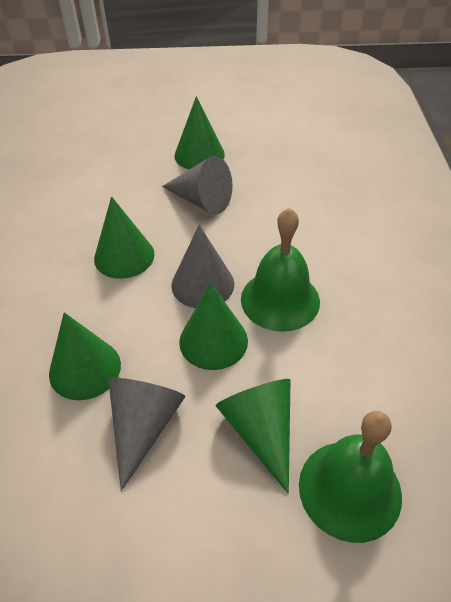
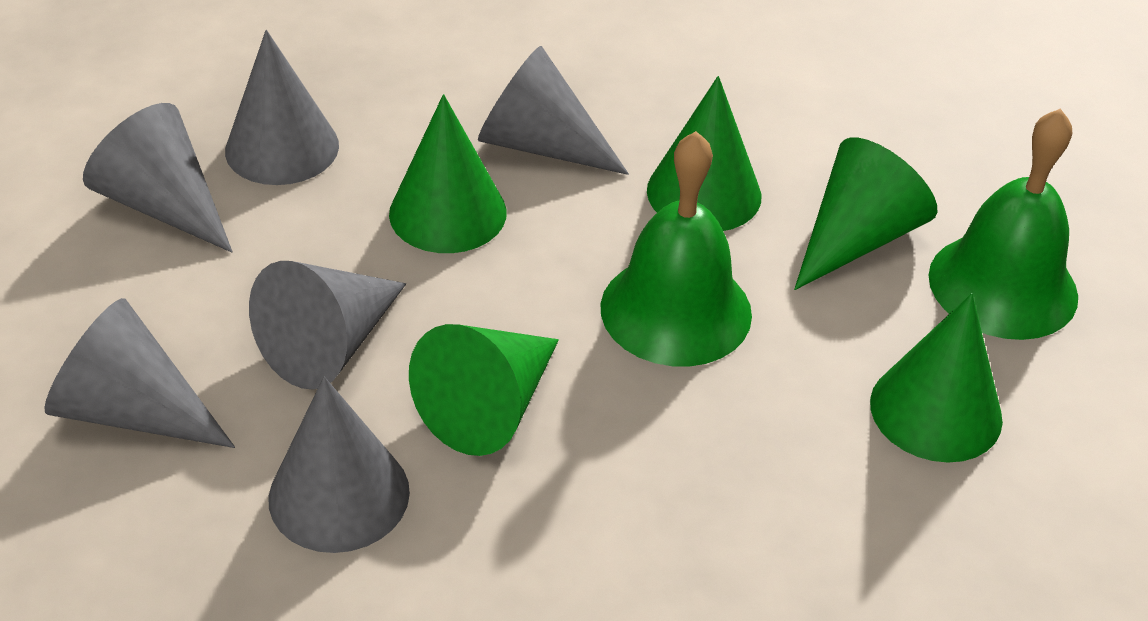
grey cone: 3 -> 6

